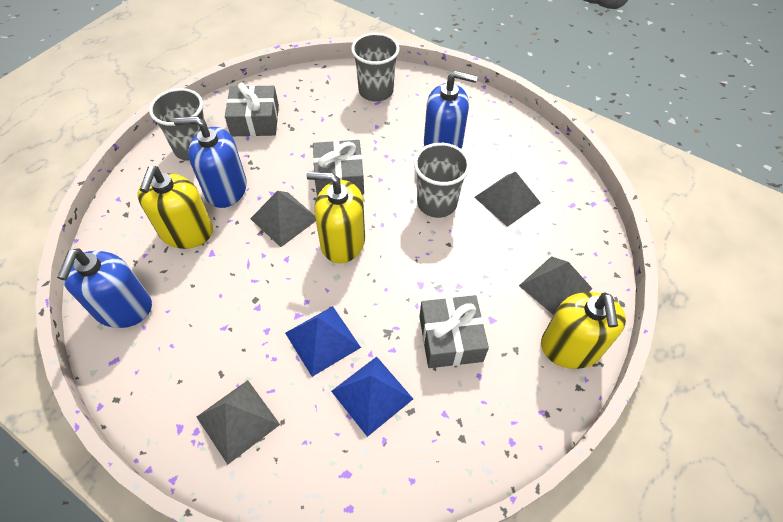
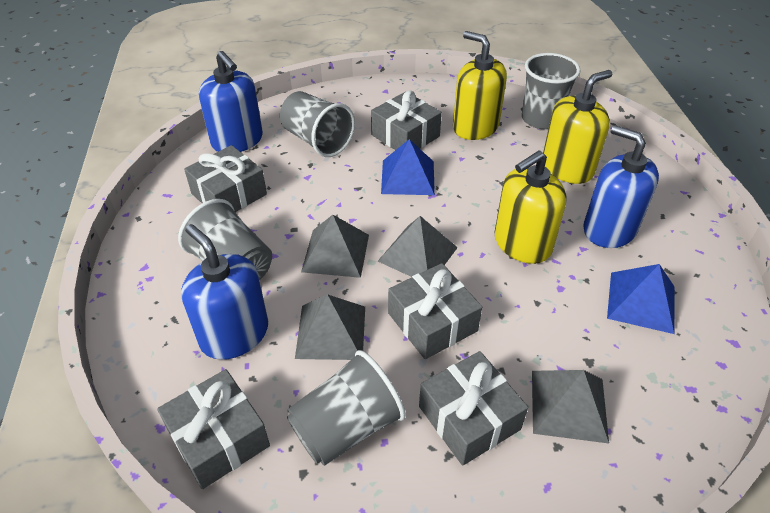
grey cup: 3 -> 4
grey gift: 3 -> 5

